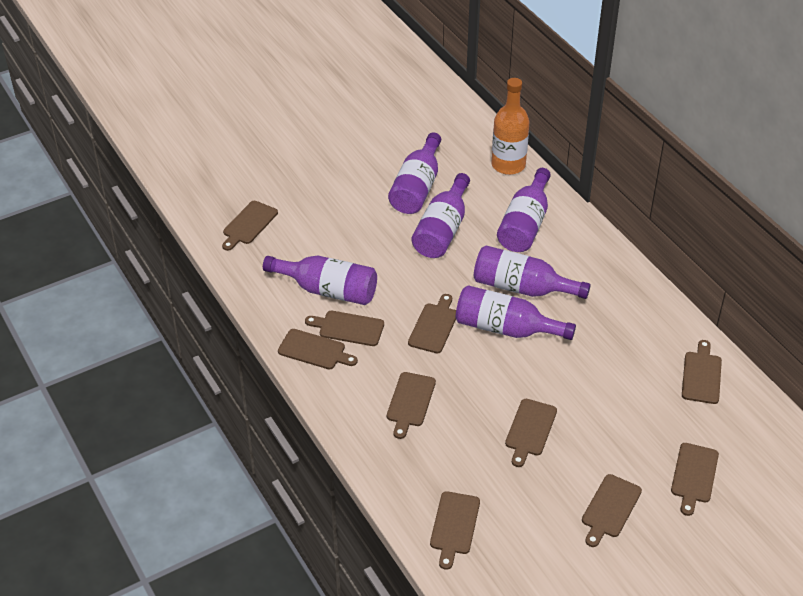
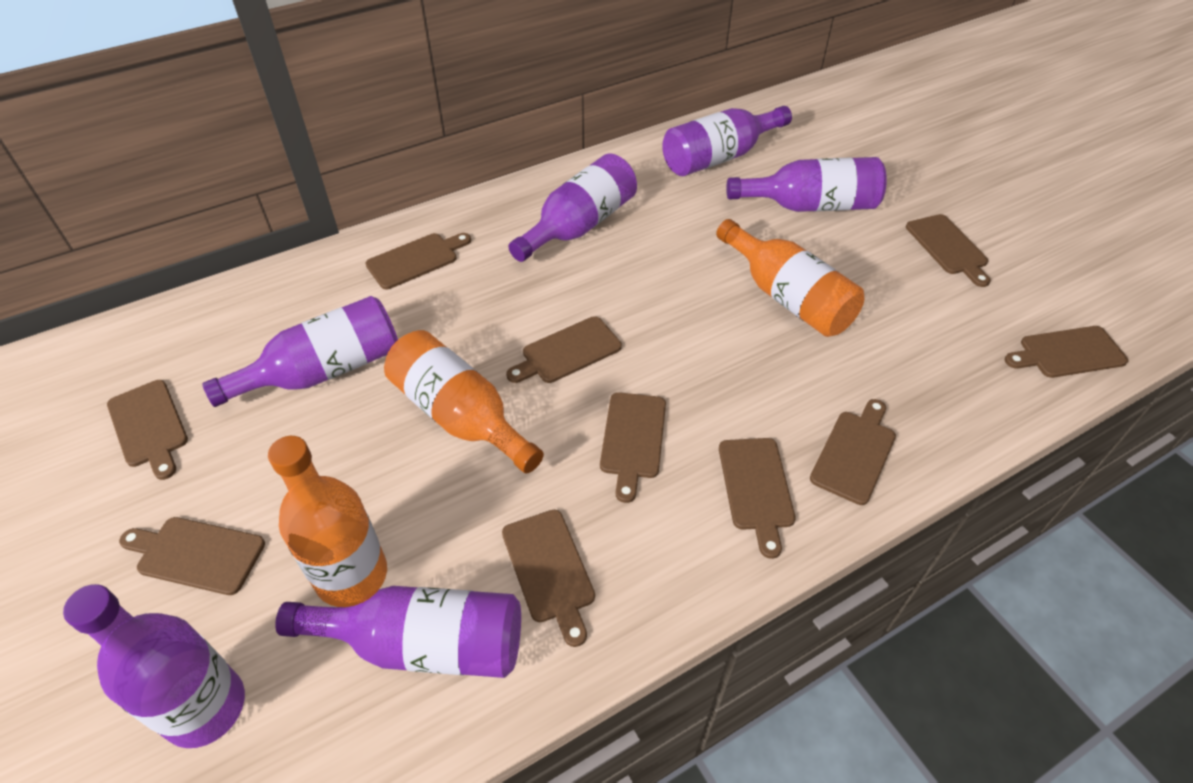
orange bottle: 1 -> 3

